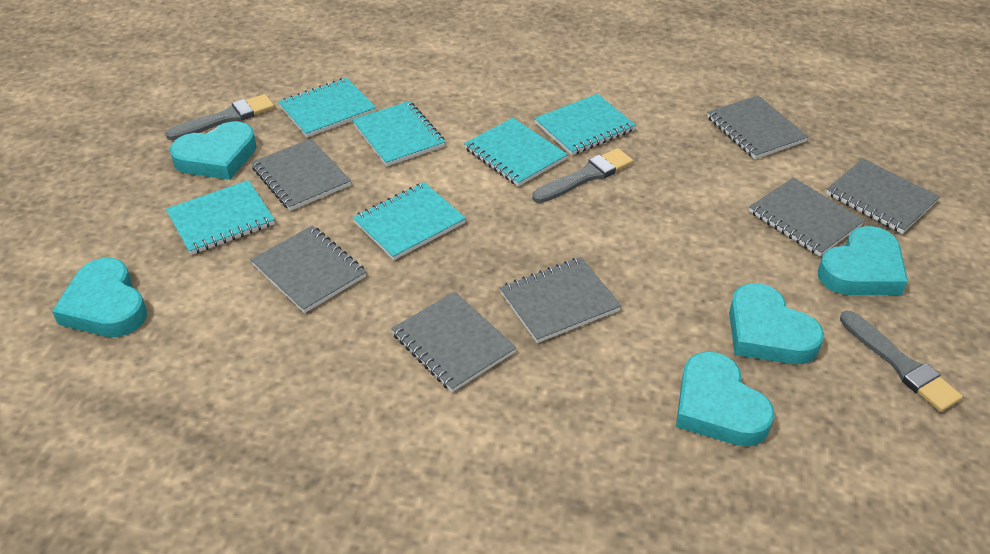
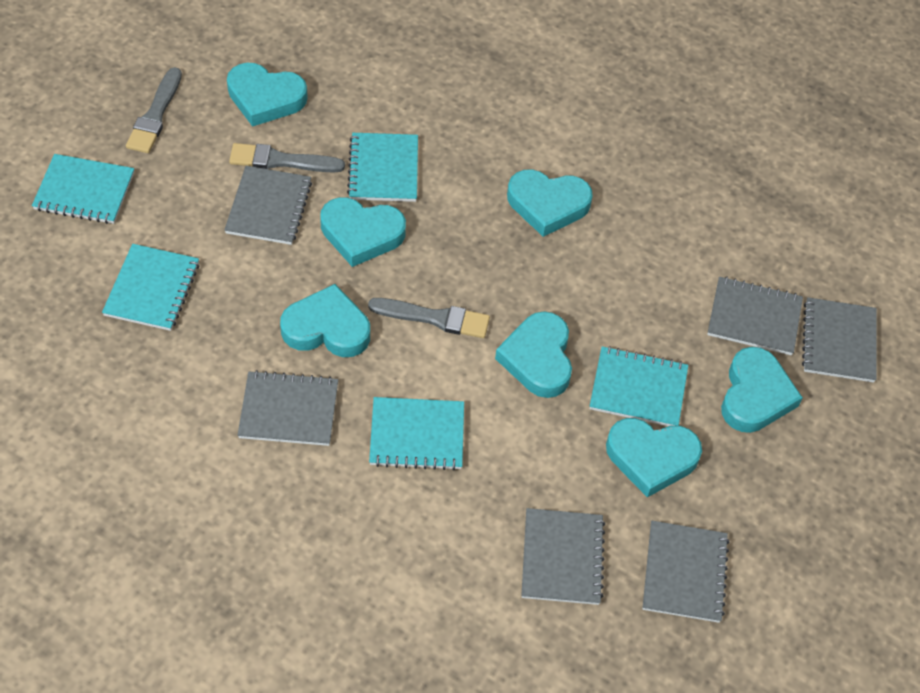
grey notebook: 7 -> 6
turquoise heart: 5 -> 7
turquoise notebook: 6 -> 5

